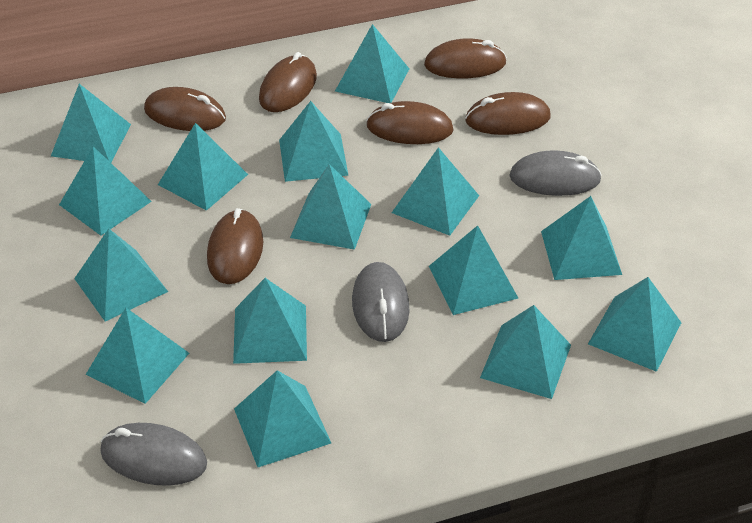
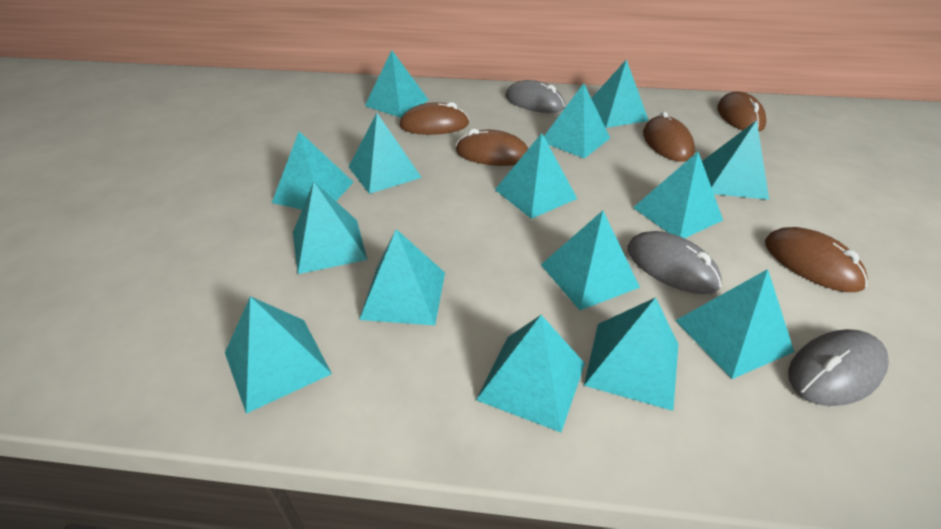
brown mouse: 6 -> 5

